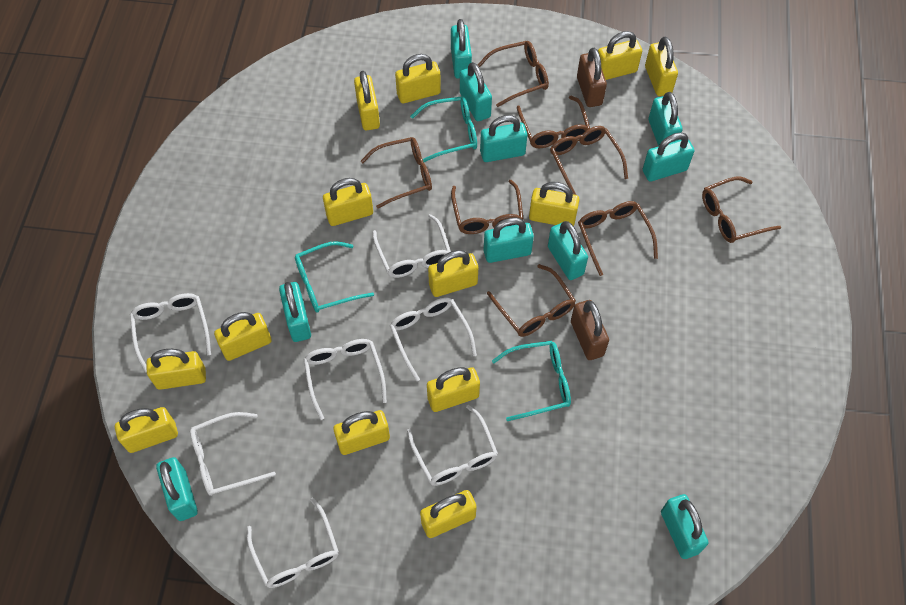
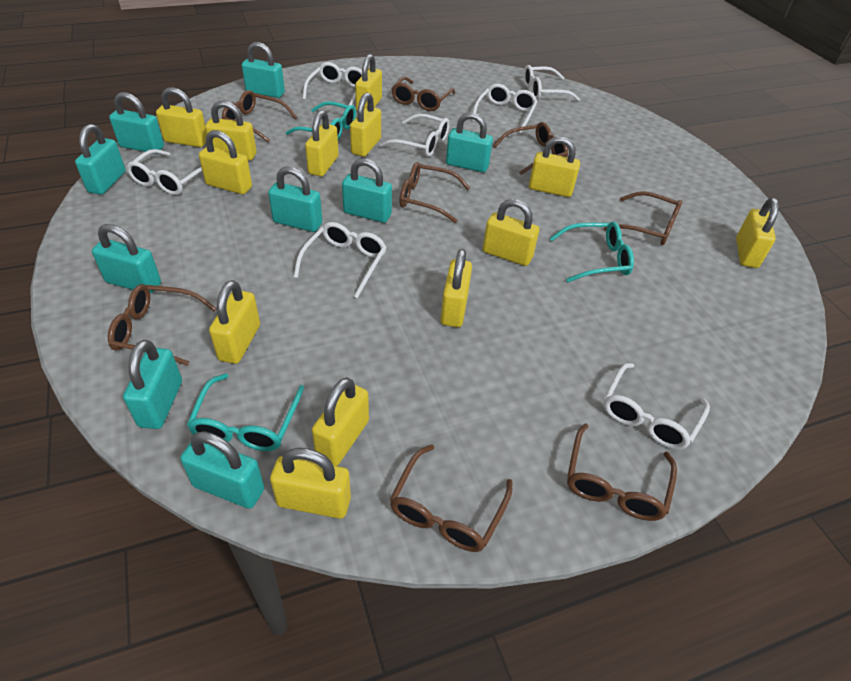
brown padlock: 2 -> 0
turquoise padlock: 10 -> 9

